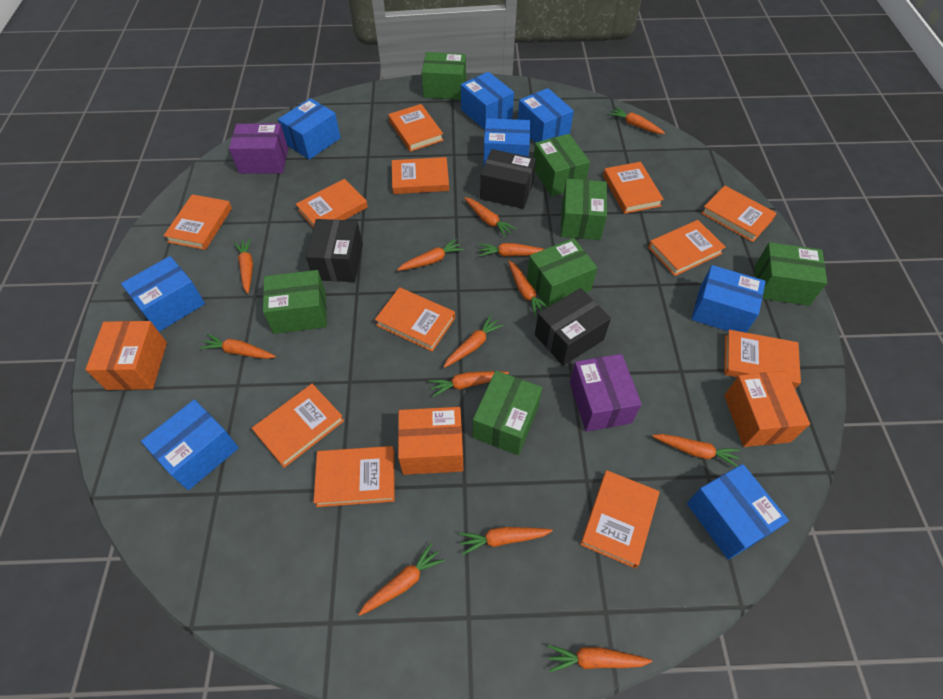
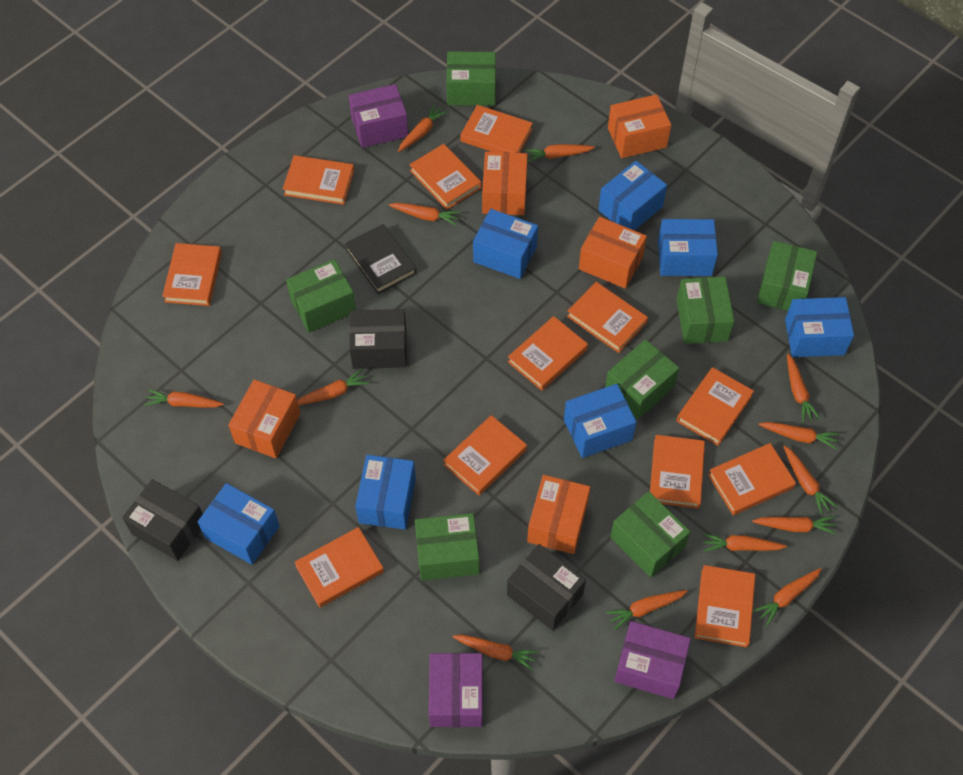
black book: 0 -> 1
blue box: 8 -> 7
orange box: 3 -> 5
purple box: 2 -> 3

